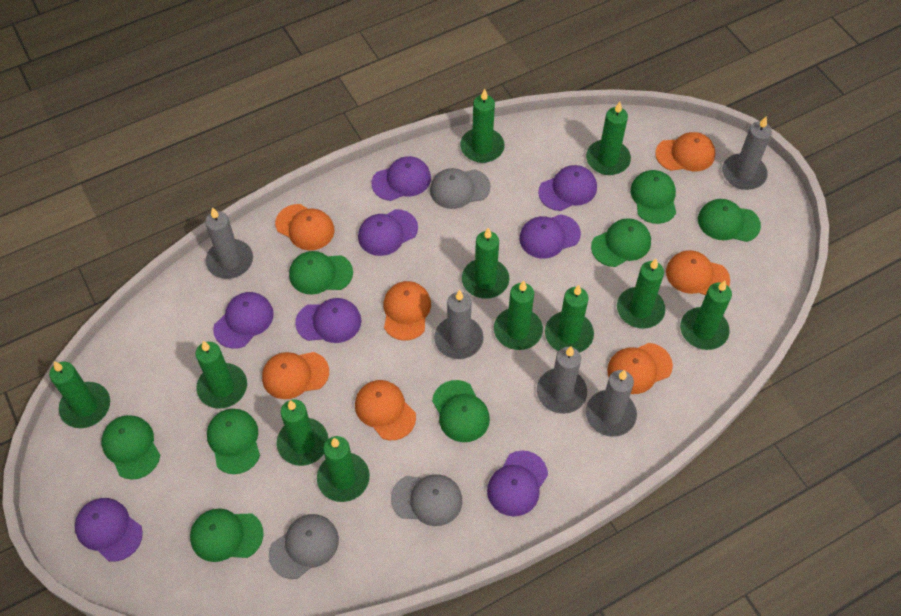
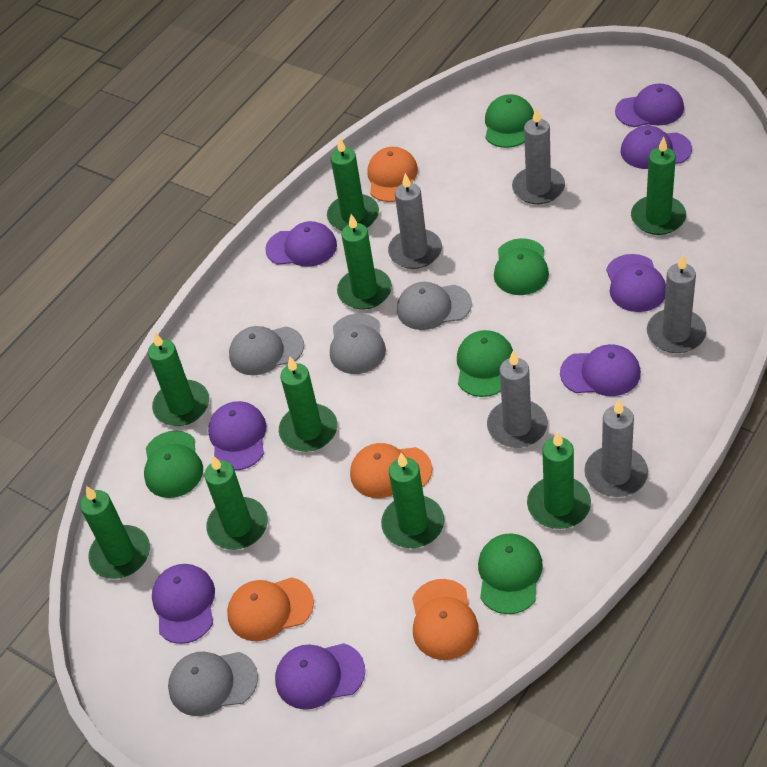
green candle: 11 -> 9
green cap: 8 -> 5
grey cap: 3 -> 4
orange cap: 7 -> 4

